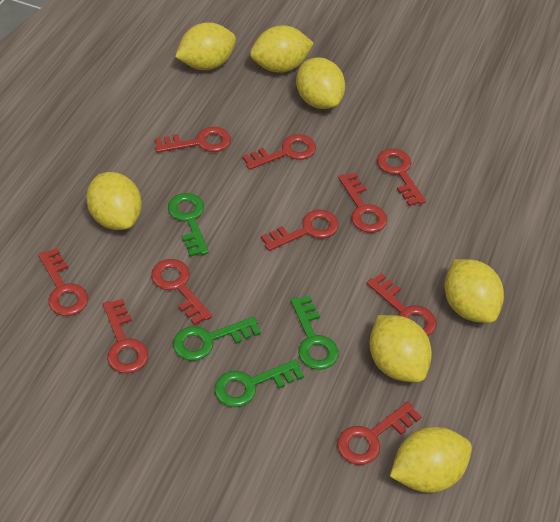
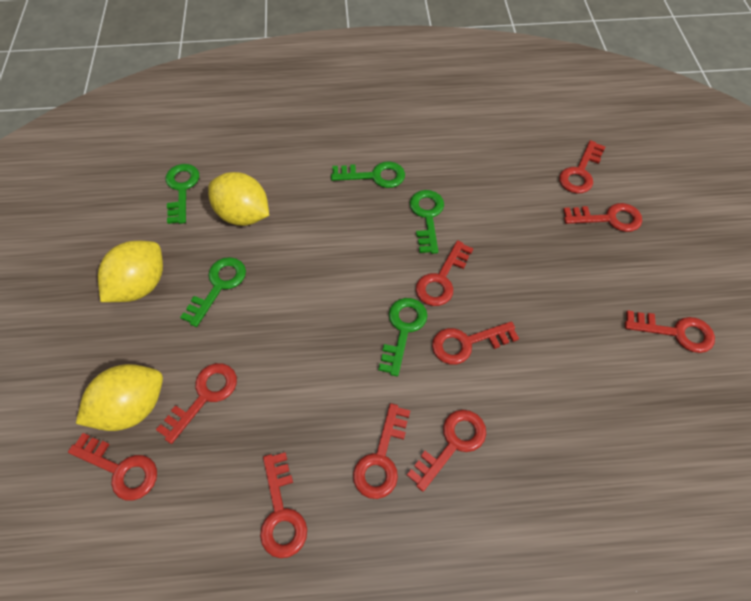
green key: 4 -> 5
yellow lemon: 7 -> 3

